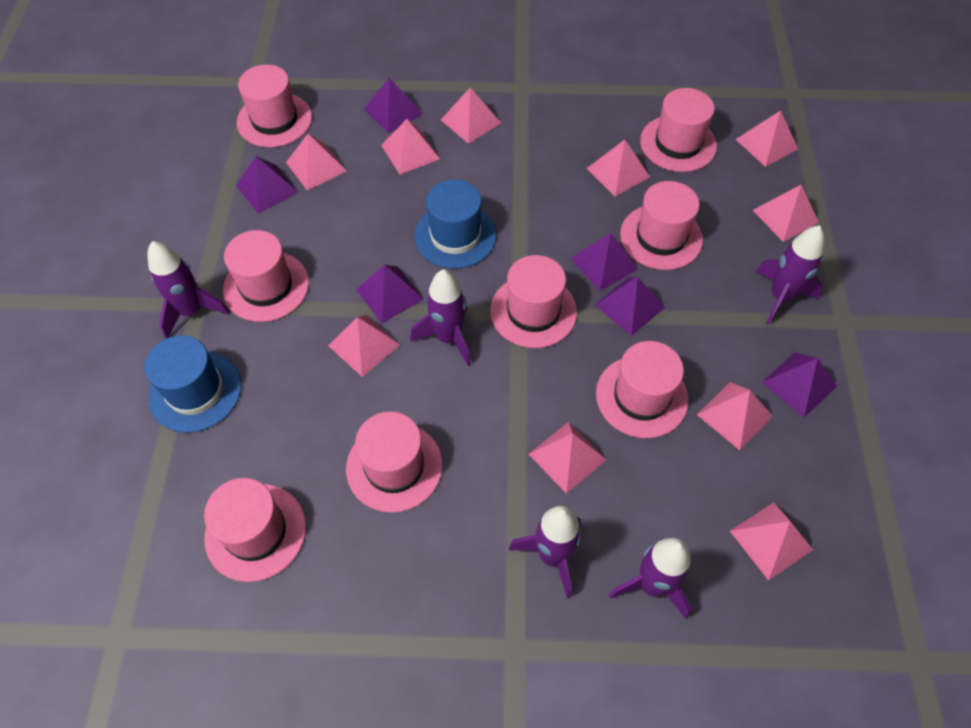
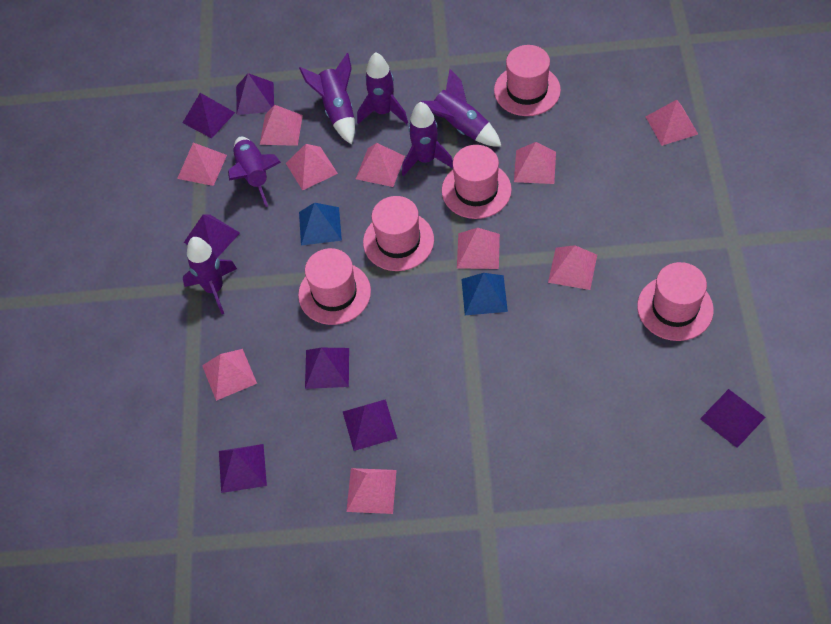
blue hat: 2 -> 0
blue pyramid: 0 -> 2
pink hat: 8 -> 5
purple pyramid: 6 -> 7
purple rocket: 5 -> 6

